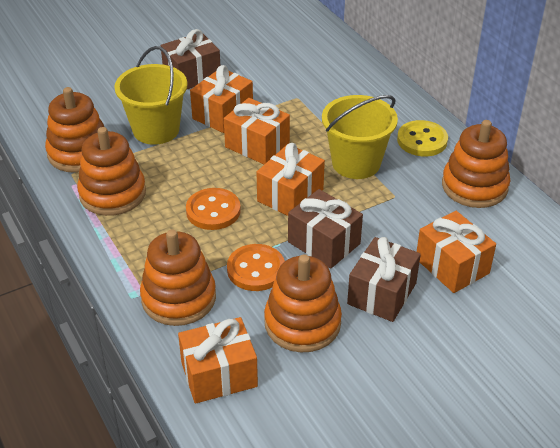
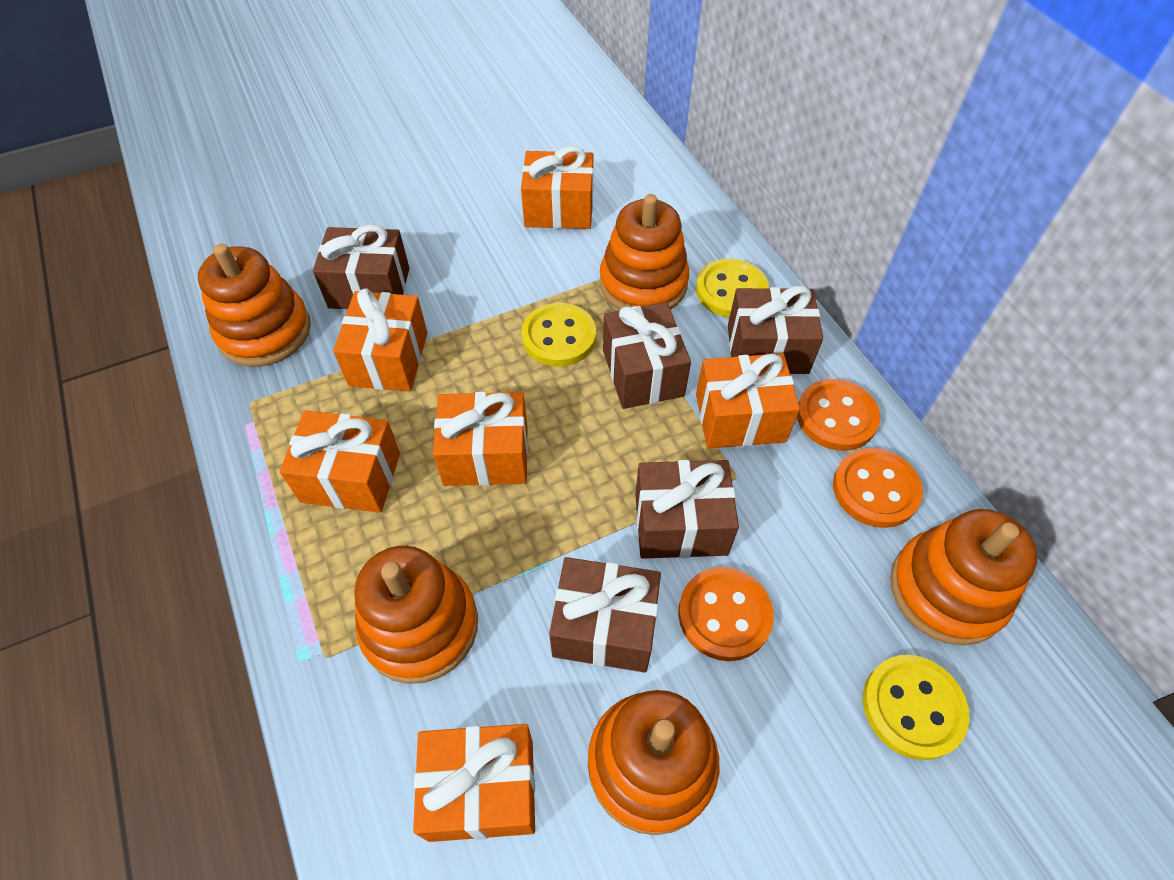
brown gift: 3 -> 5
orange button: 2 -> 3
orange gift: 5 -> 6
yellow bucket: 2 -> 0
yellow button: 1 -> 3

